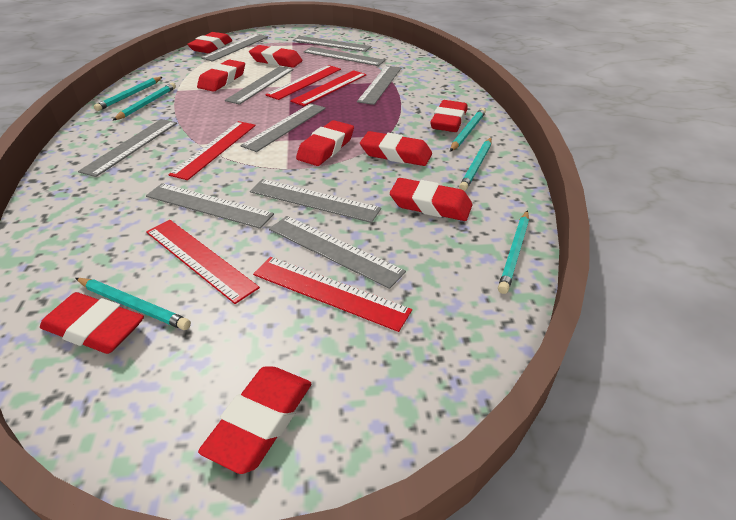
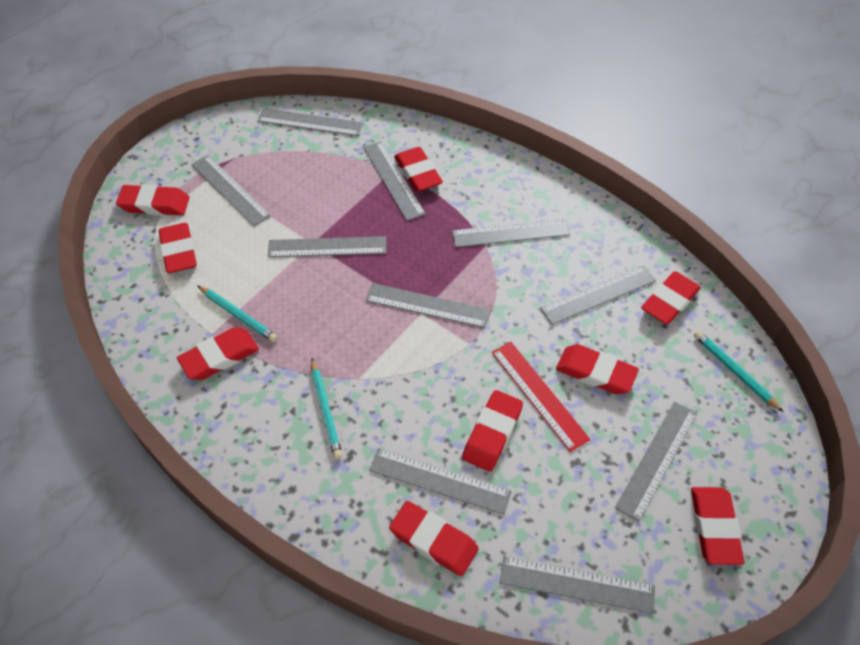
red ruler: 5 -> 1
turquoise pencil: 6 -> 3

